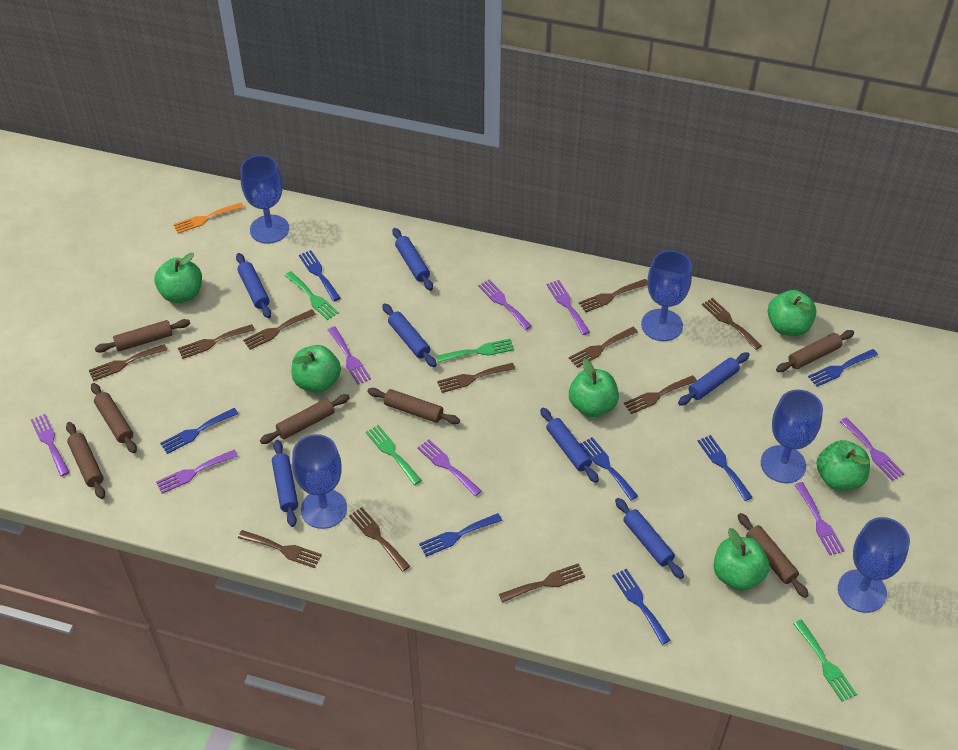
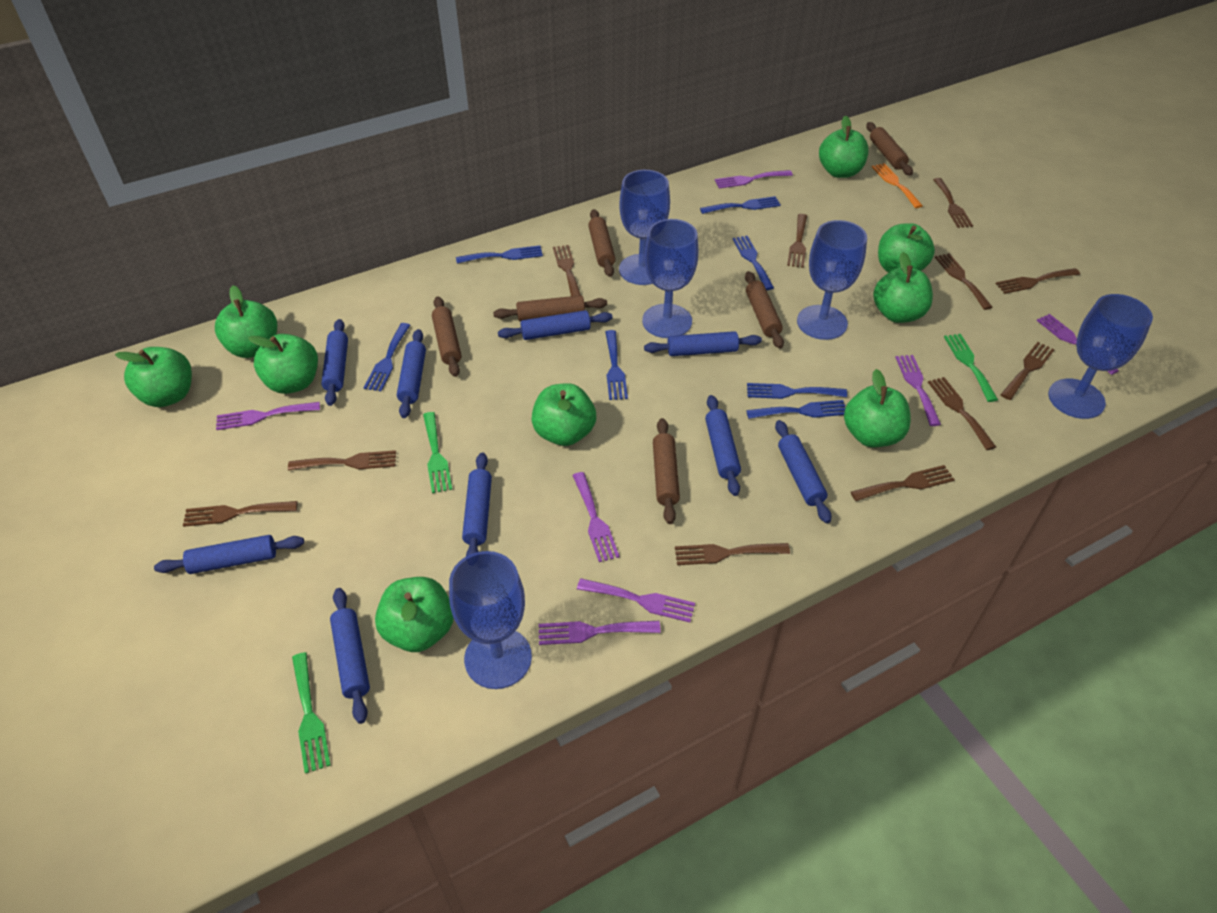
blue rolling pin: 7 -> 9
brown rolling pin: 7 -> 6
green apple: 6 -> 9
green fork: 4 -> 3
purple fork: 8 -> 7

